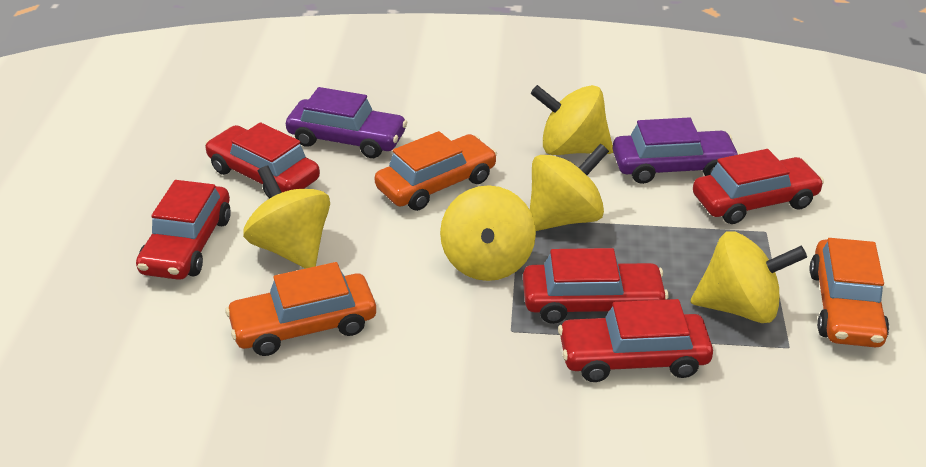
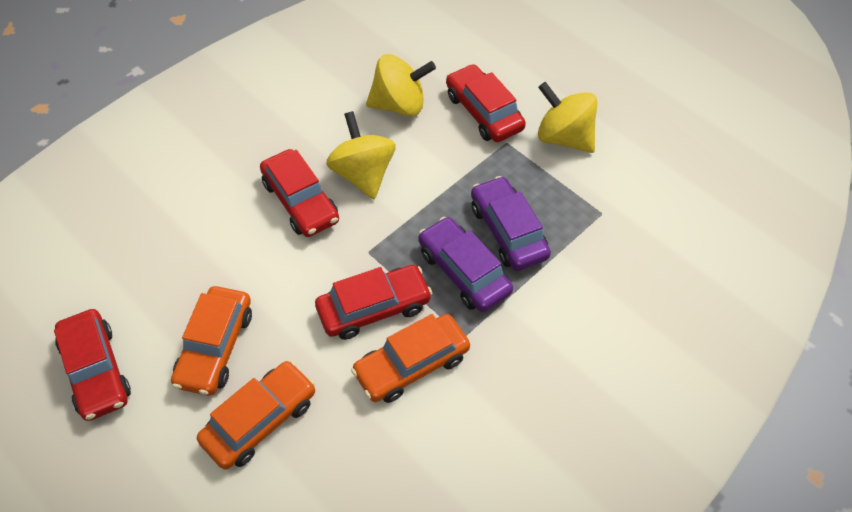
red car: 5 -> 4
yellow spinning top: 5 -> 3

